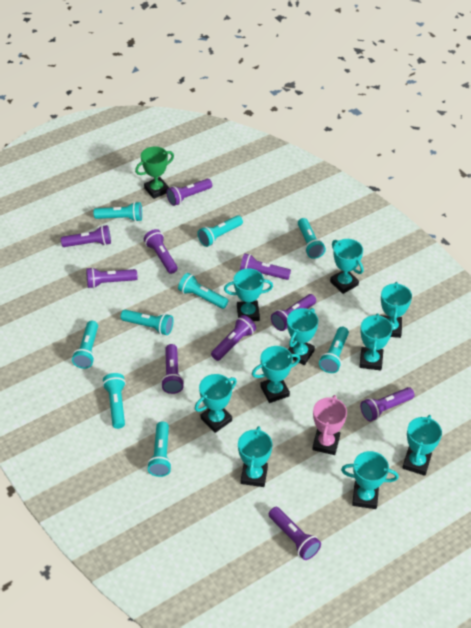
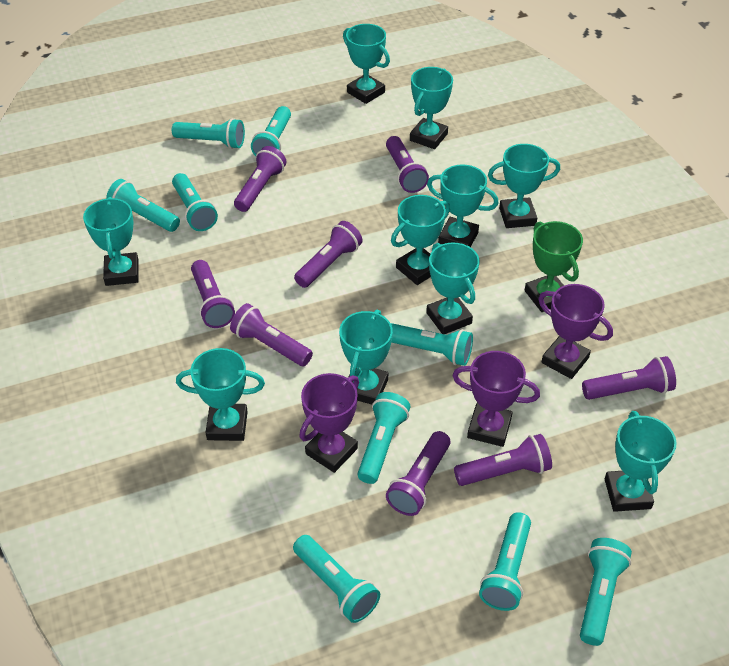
pink trophy: 1 -> 0
purple flashlight: 10 -> 8
purple trophy: 0 -> 3

